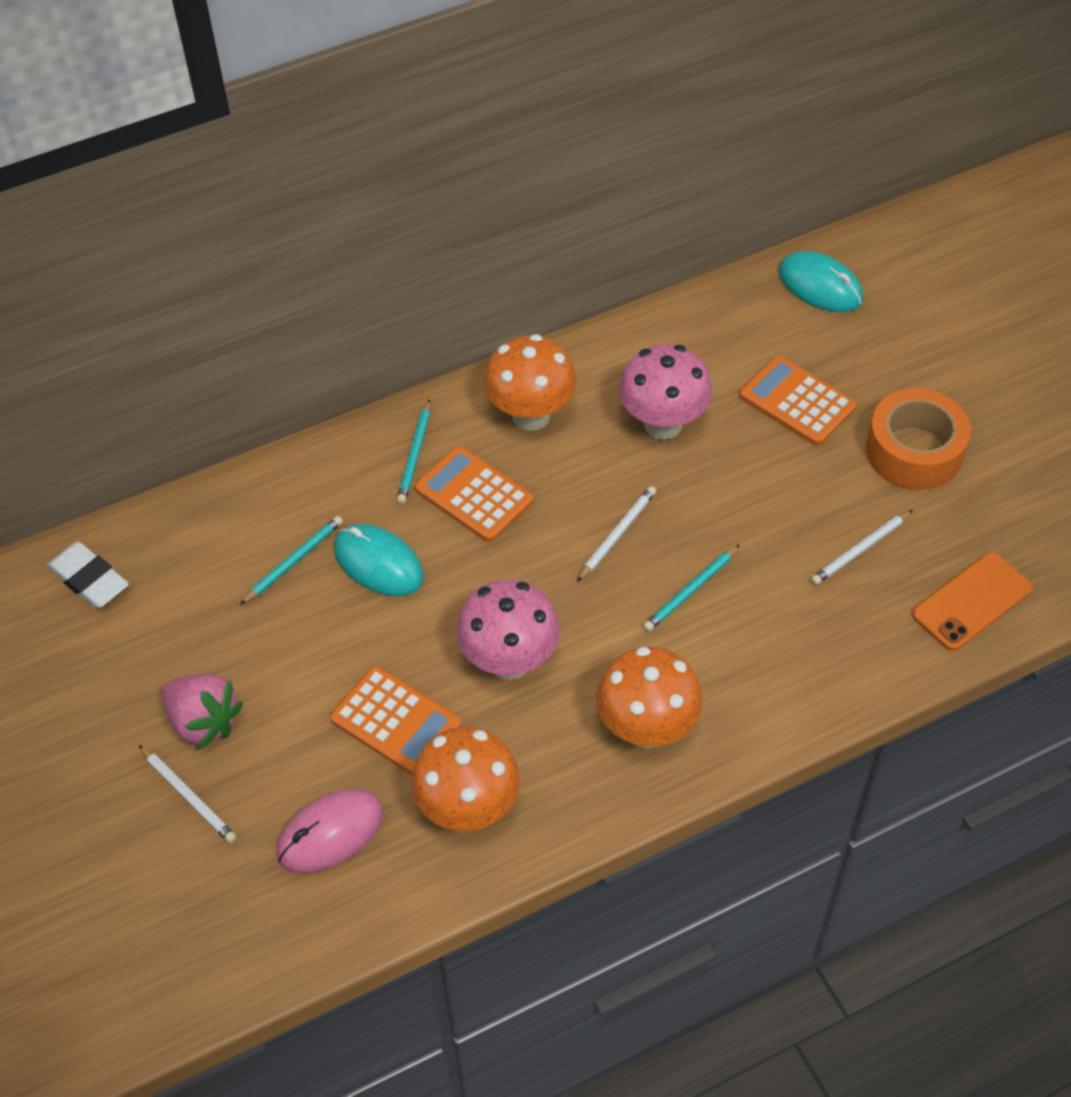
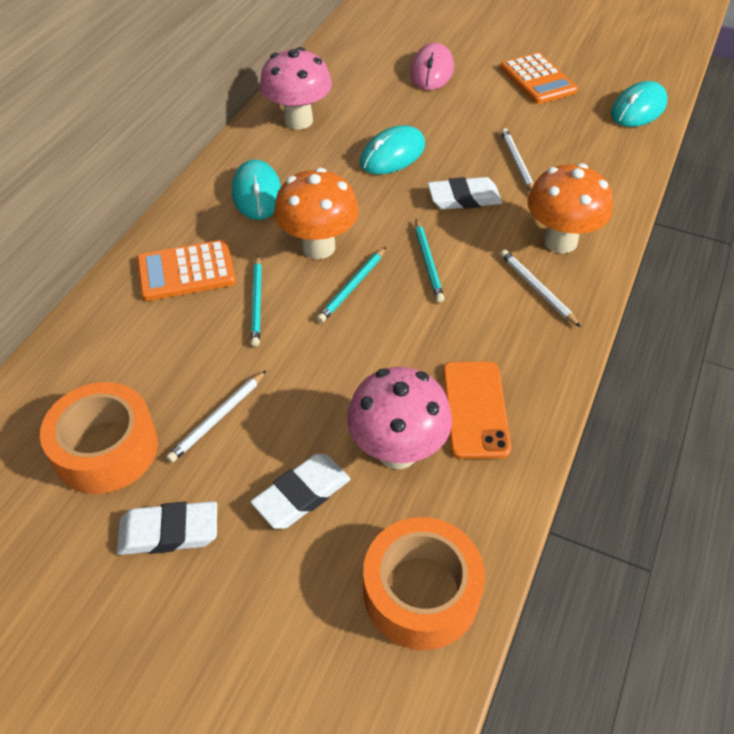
orange calculator: 3 -> 2
orange mushroom: 3 -> 2
orange tape: 1 -> 2
pink strawberry: 1 -> 0
turquoise mouse: 2 -> 3
white eraser: 1 -> 3

